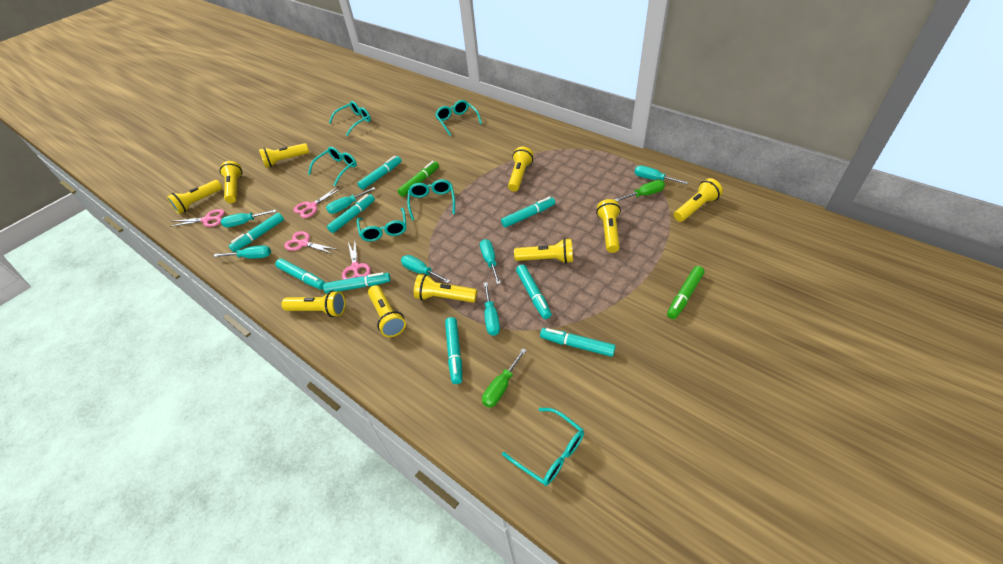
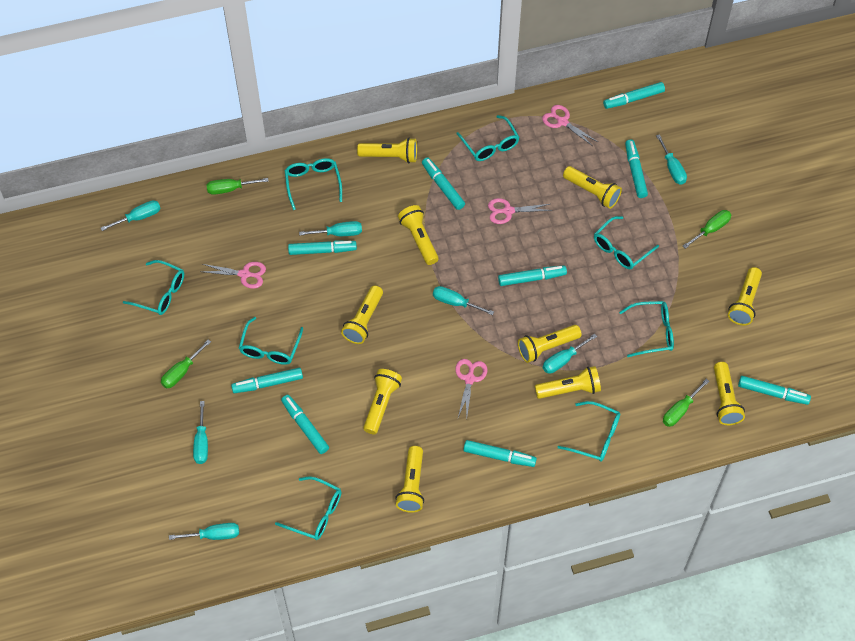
green marker: 2 -> 0
green screwdriver: 2 -> 4
turquoise glasses: 6 -> 8

